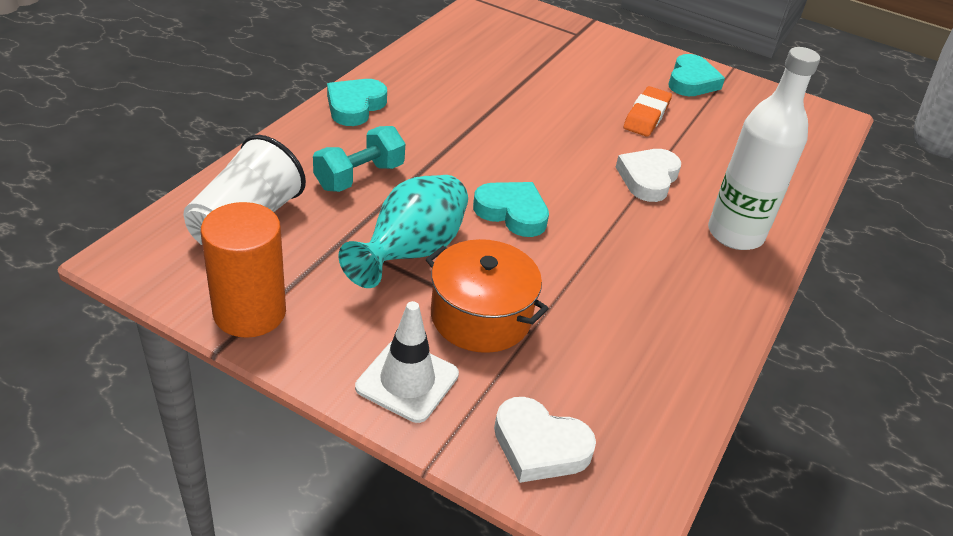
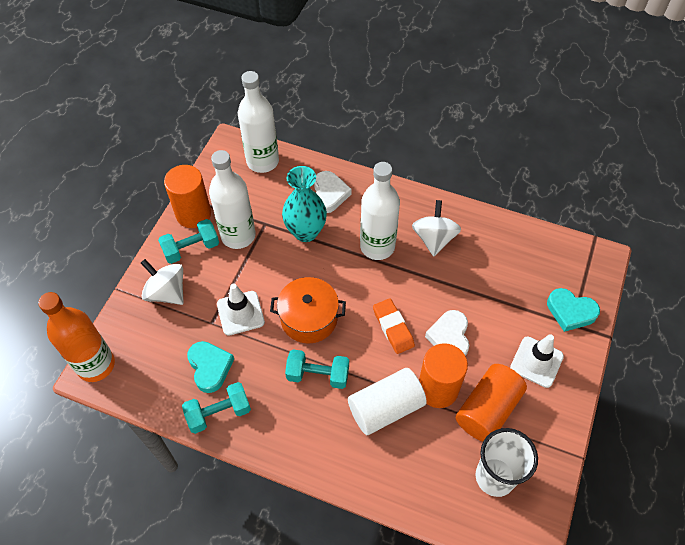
orange bottle: 0 -> 1
orange cylinder: 1 -> 3
turquoise dumbbell: 1 -> 3
turquoise heart: 3 -> 2
white bottle: 1 -> 3
white cylinder: 0 -> 1
white spinning top: 0 -> 2
white traffic cone: 1 -> 2

